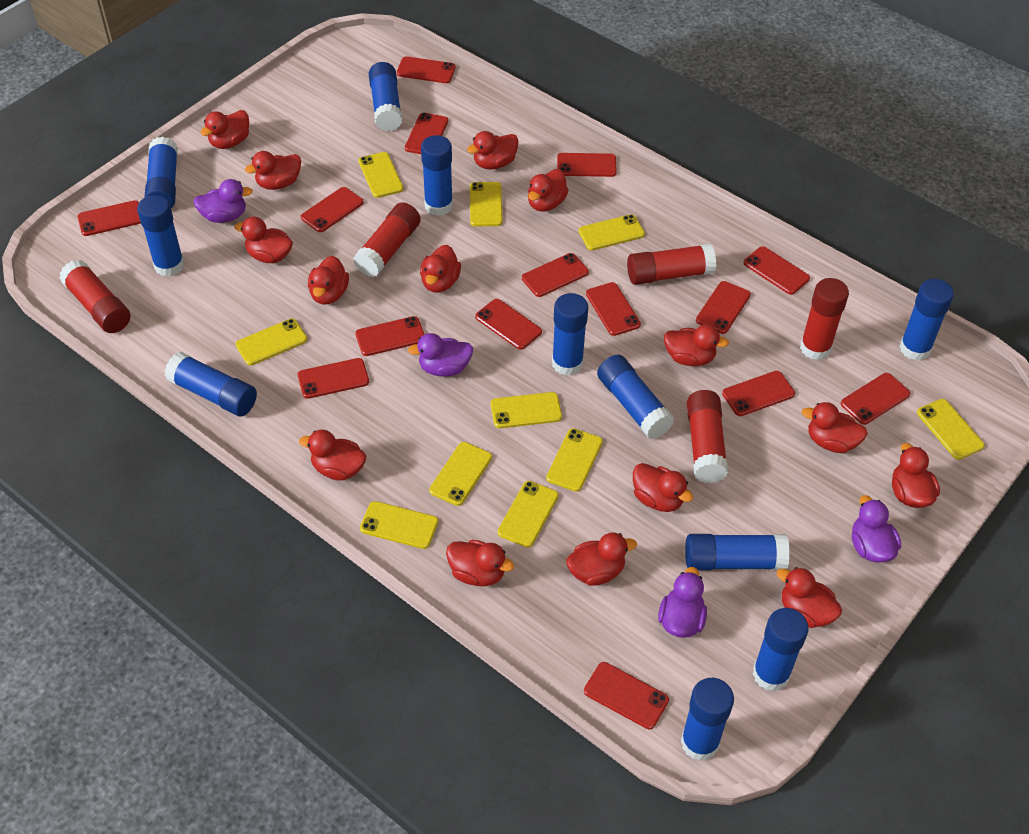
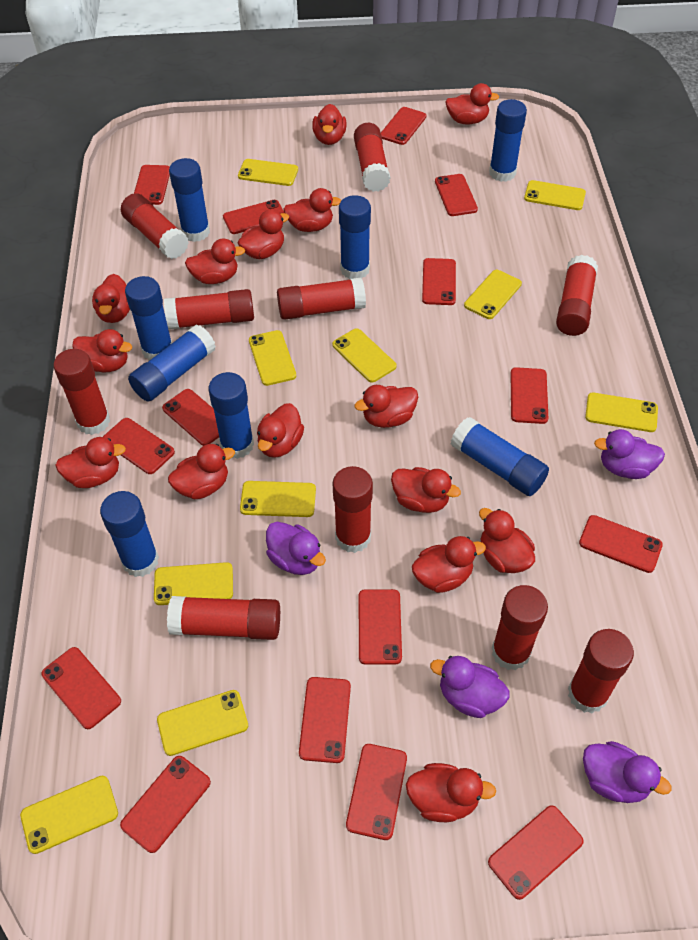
blue glue stick: 11 -> 8
red glue stick: 5 -> 10

